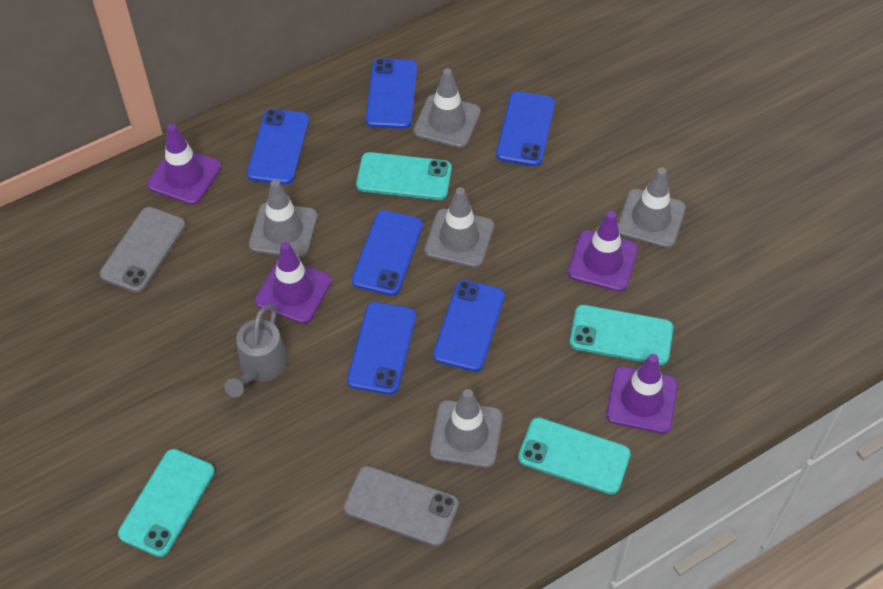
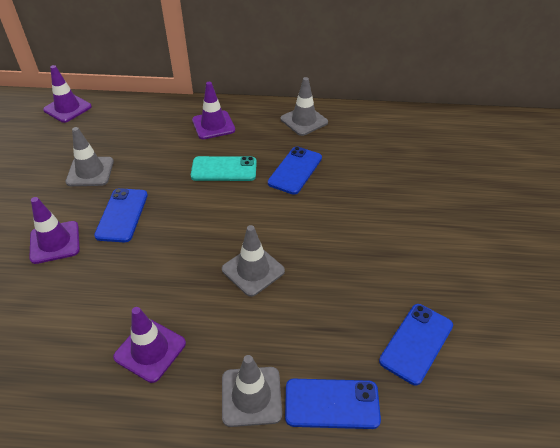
blue phone: 6 -> 4
grey phone: 2 -> 0
grey traffic cone: 5 -> 4
grey watering can: 1 -> 0
turquoise phone: 4 -> 1

